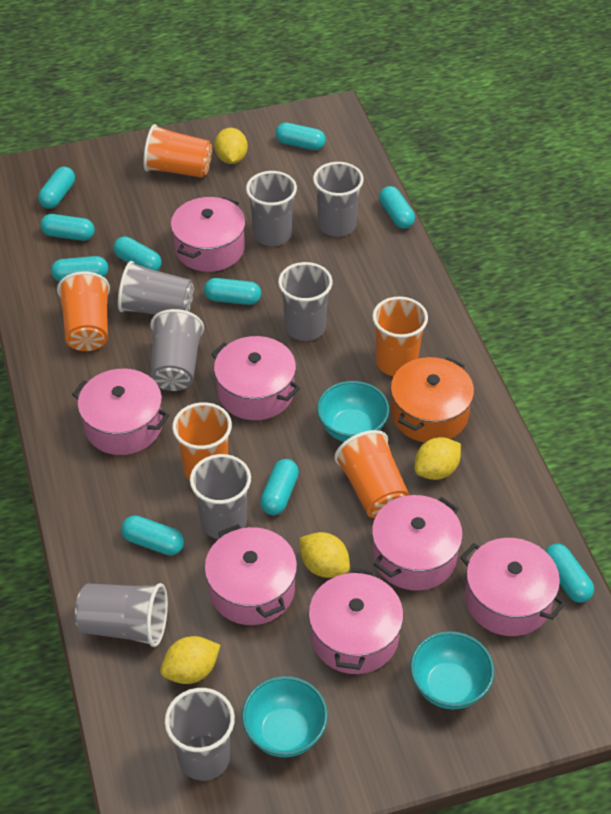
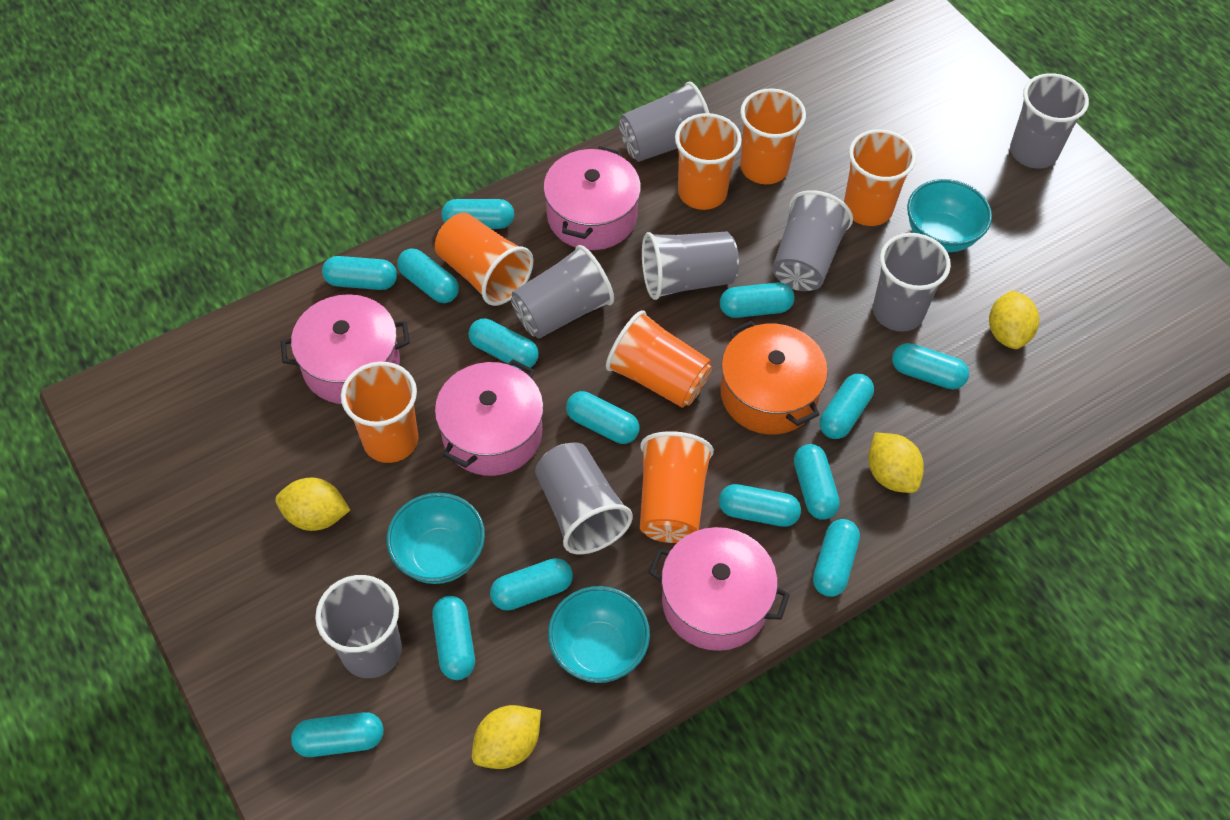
orange cup: 5 -> 7
pink pot: 7 -> 4
turquoise capsule: 10 -> 14

